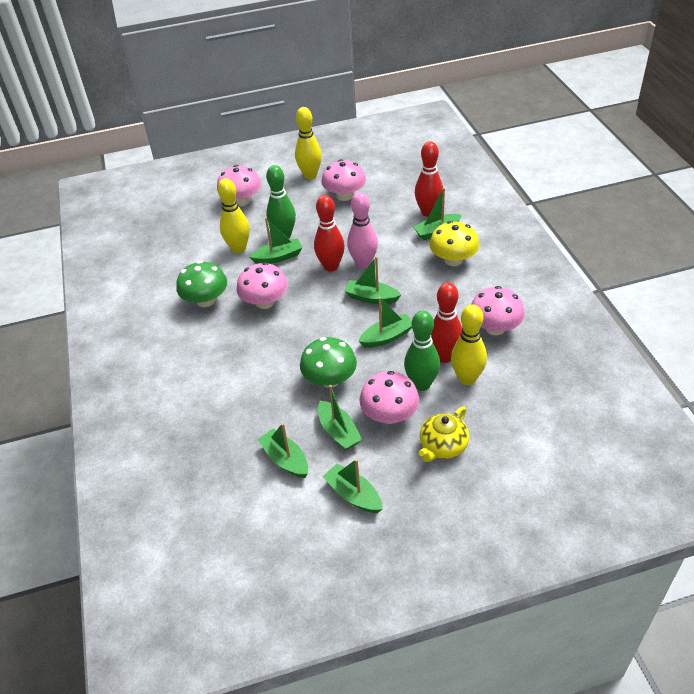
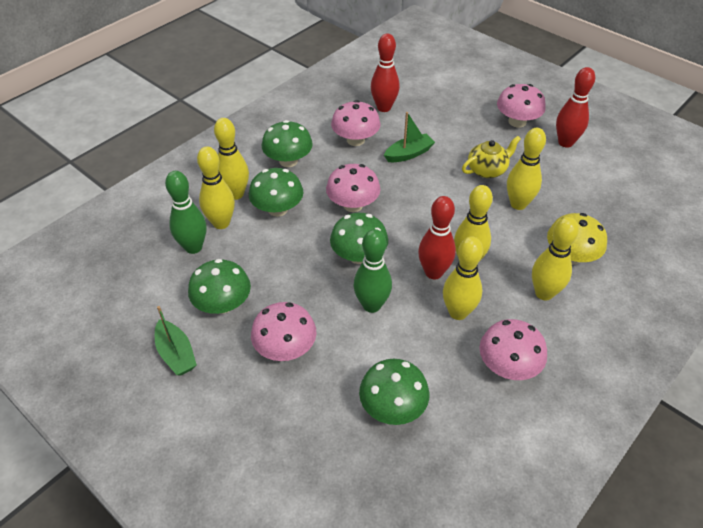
green boat: 7 -> 2
green mushroom: 2 -> 5
pink bowling pin: 1 -> 0
yellow bowling pin: 3 -> 6

